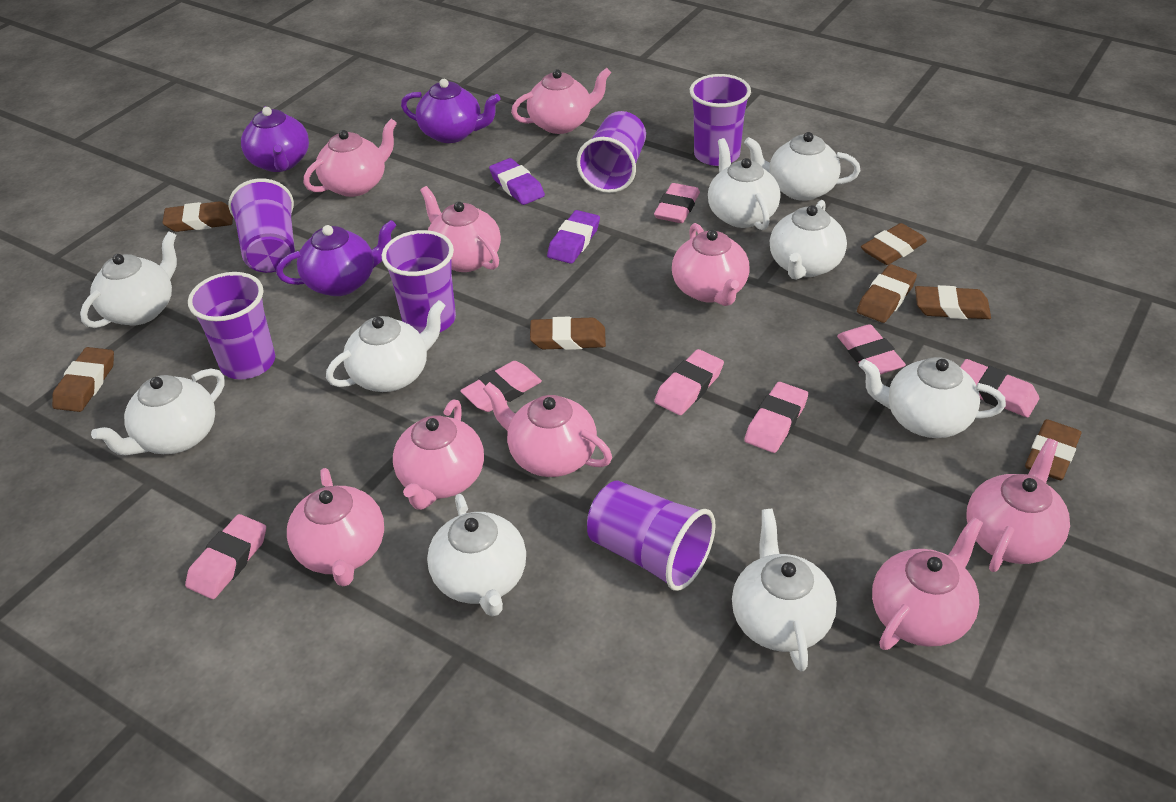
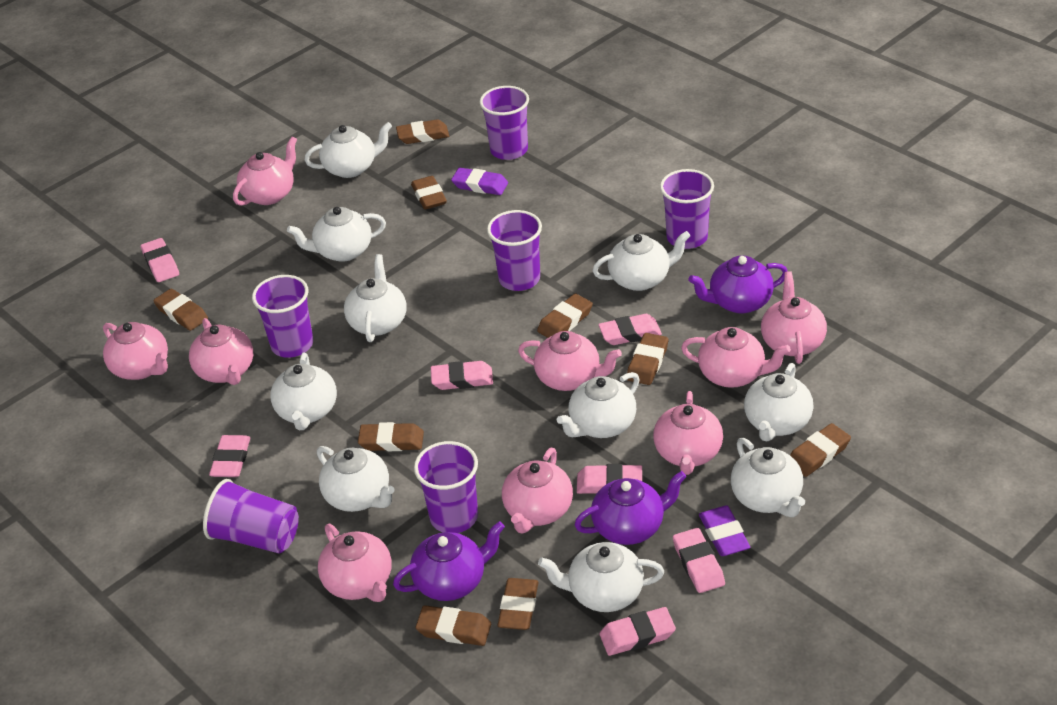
brown eraser: 7 -> 9
white teapot: 9 -> 10

